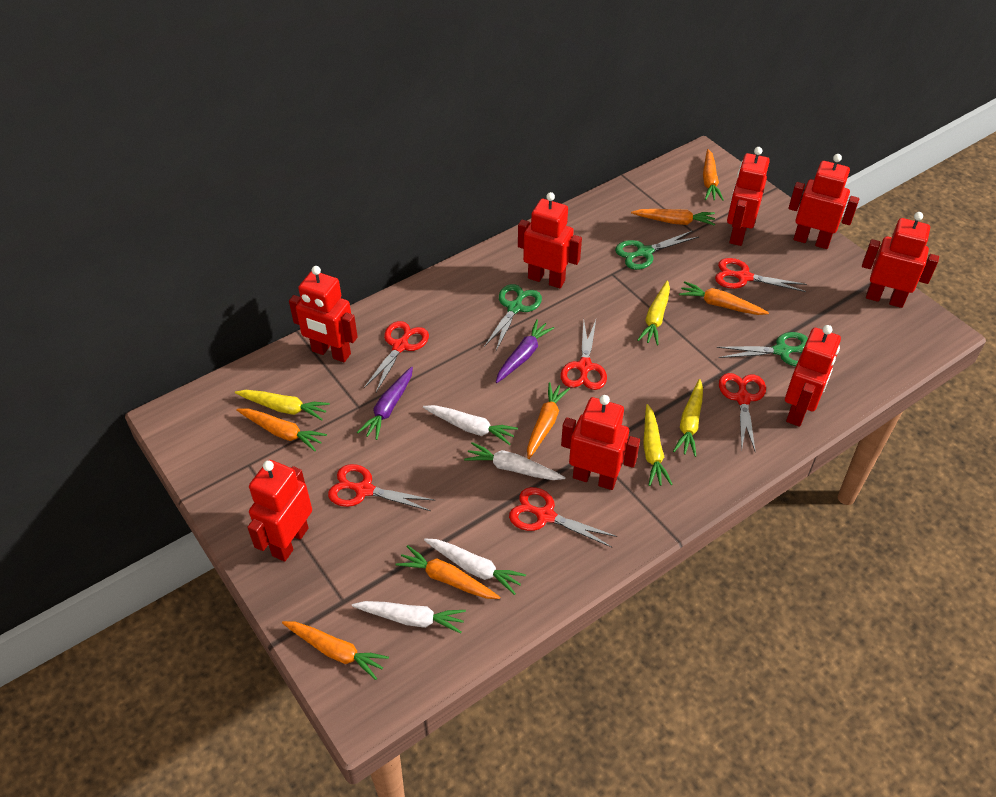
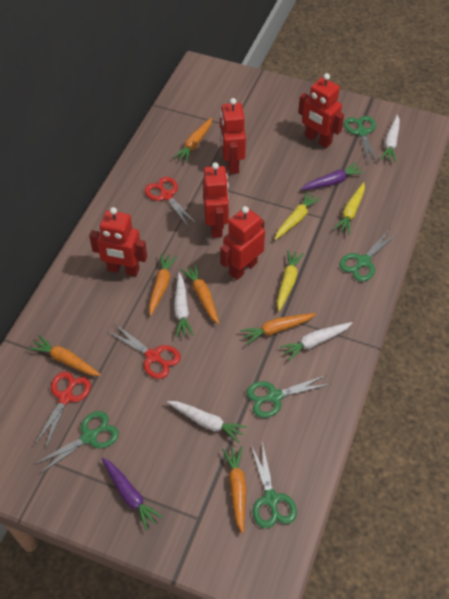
green scissors: 3 -> 5
orange carrot: 7 -> 6
red robot: 8 -> 5
red scissors: 6 -> 3
yellow carrot: 4 -> 3

